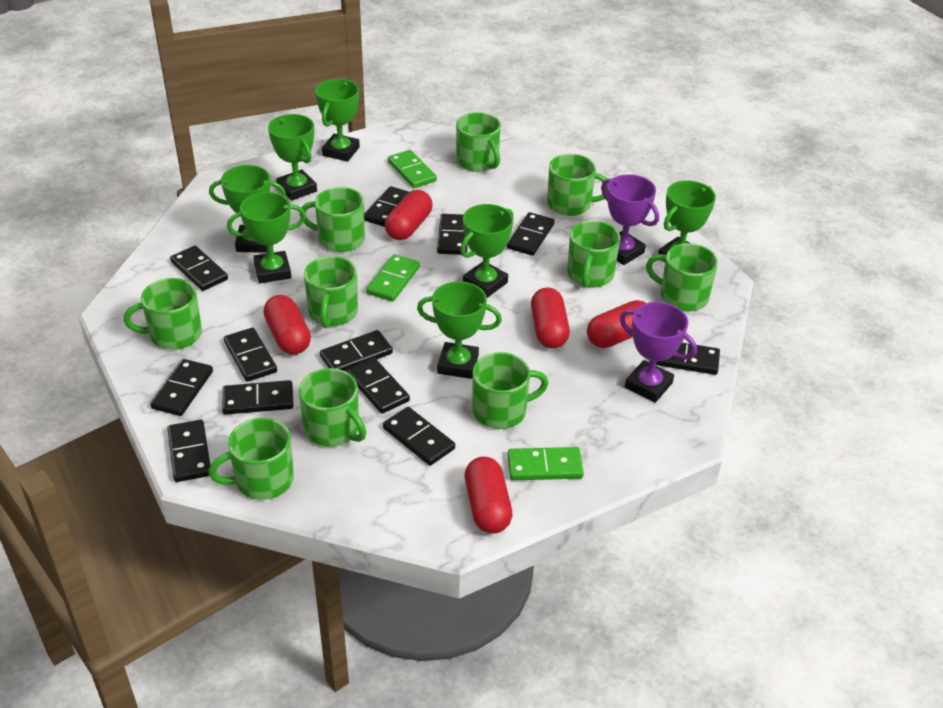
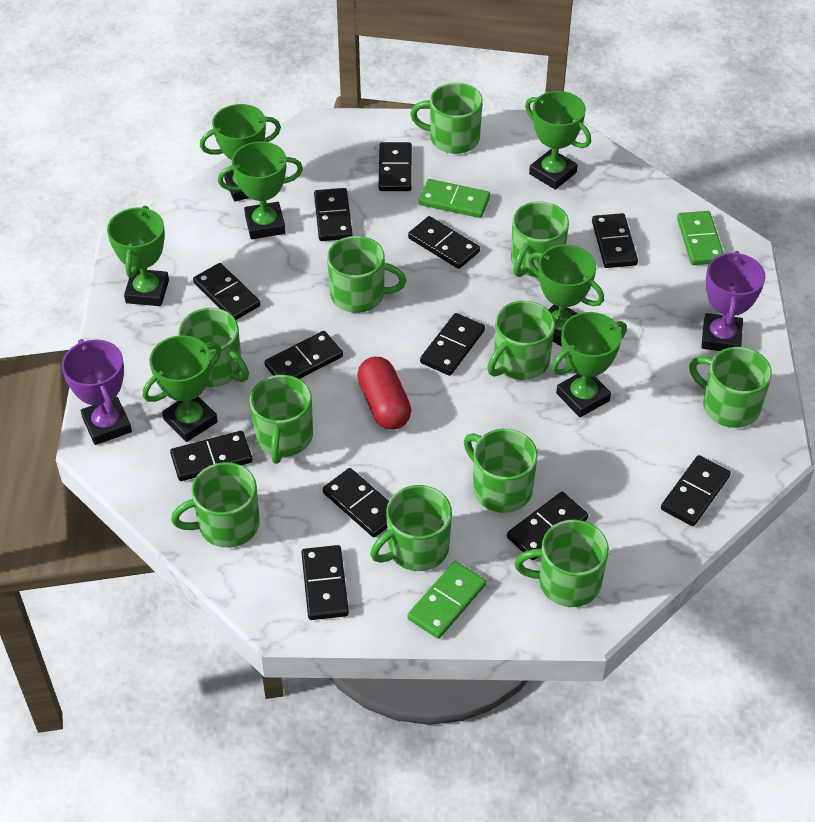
green mug: 10 -> 11
red capsule: 5 -> 1

